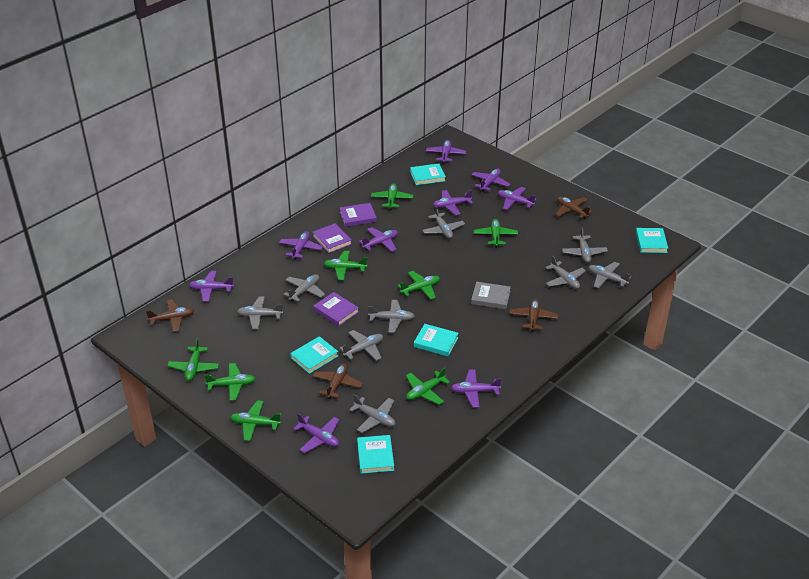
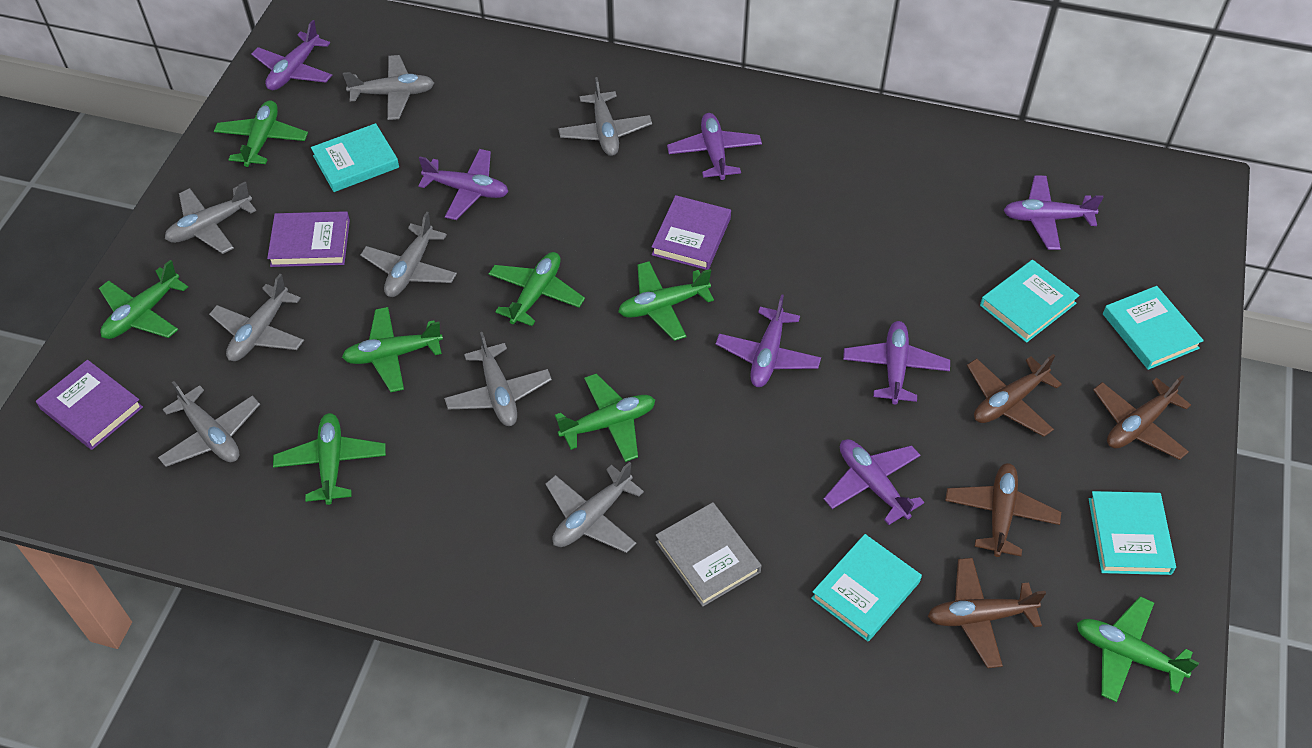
grey plane: 9 -> 8
purple plane: 9 -> 7

